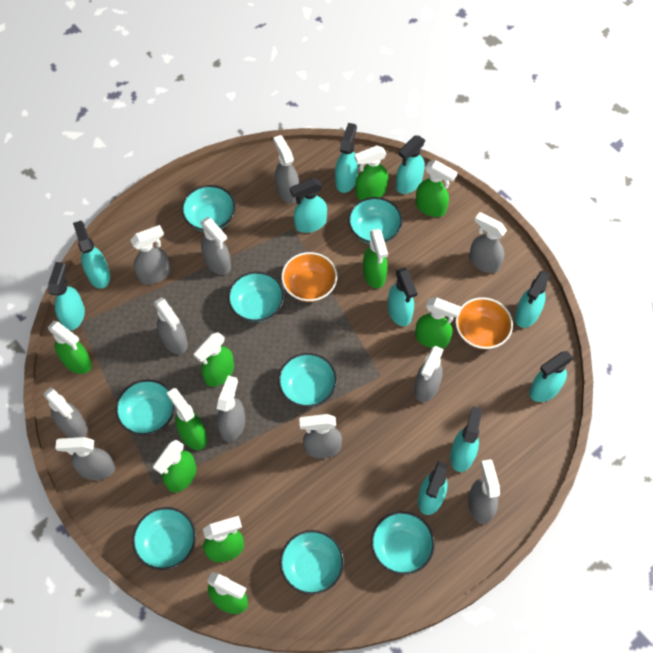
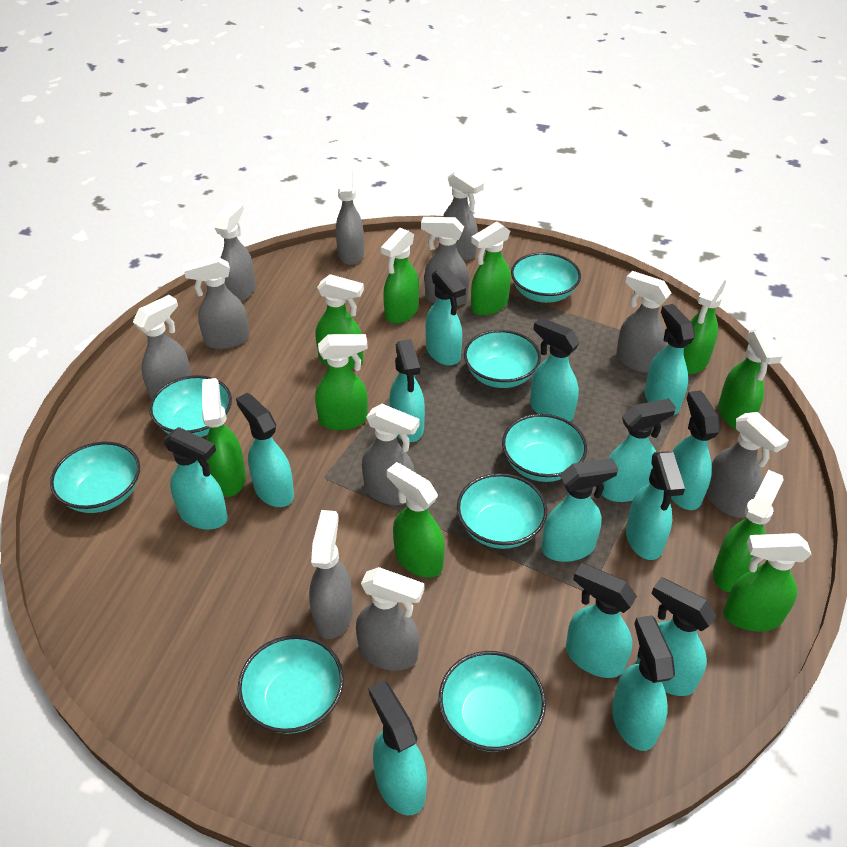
orange bowl: 2 -> 0
turquoise spray bottle: 10 -> 14

